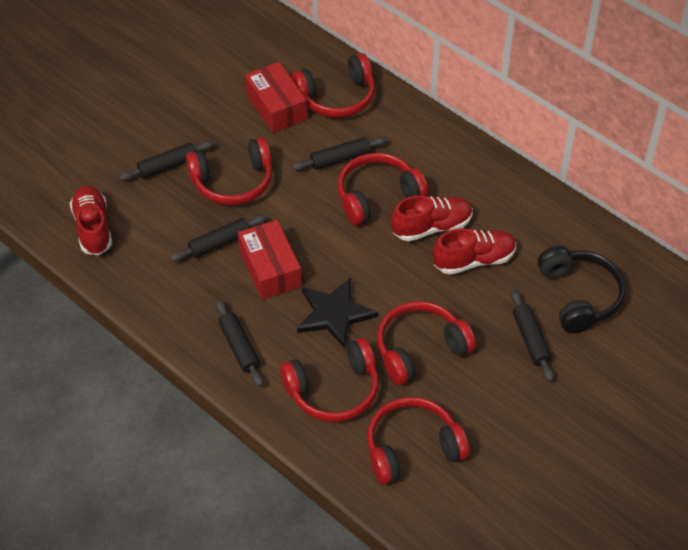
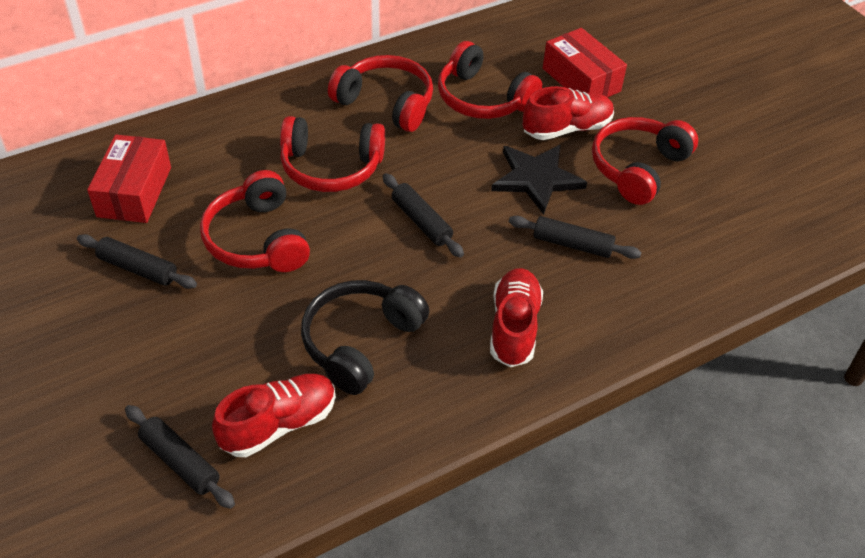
black rolling pin: 5 -> 4
red headphones: 6 -> 5

